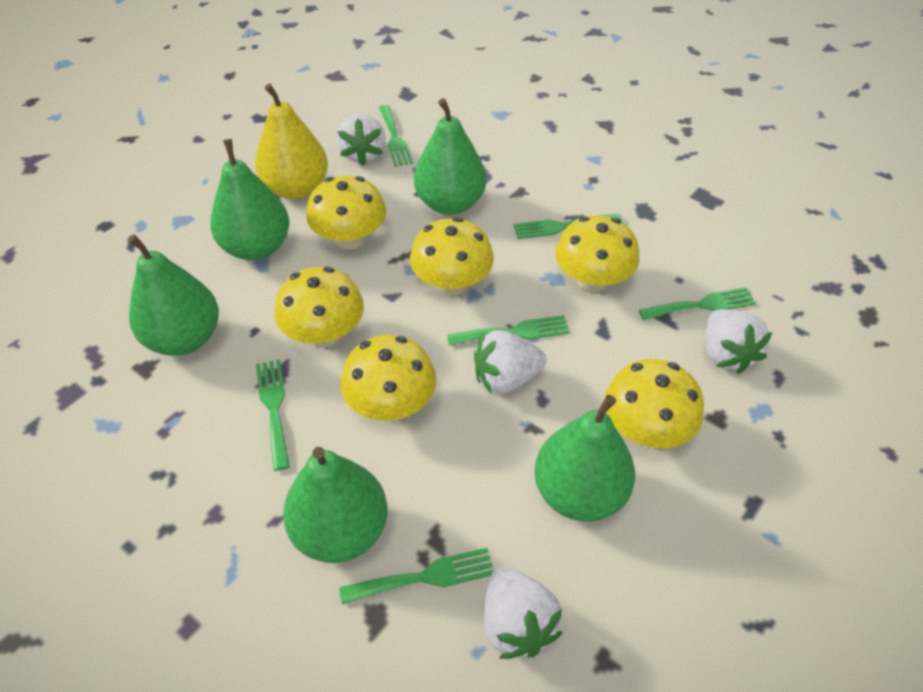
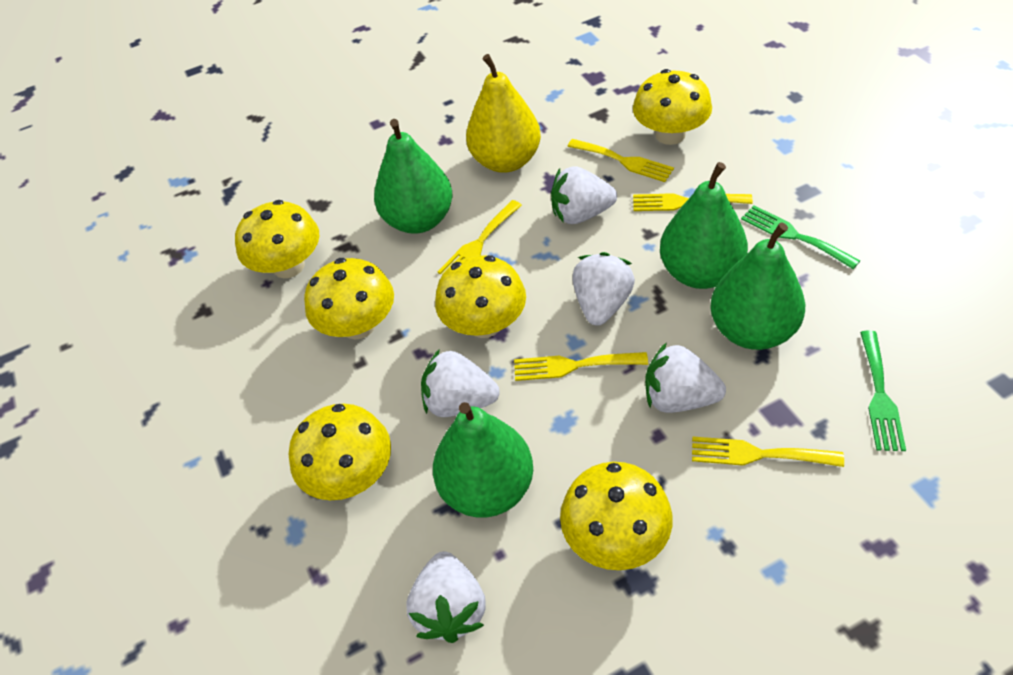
green fork: 6 -> 2
green pear: 5 -> 4
white strawberry: 4 -> 5
yellow fork: 0 -> 5

